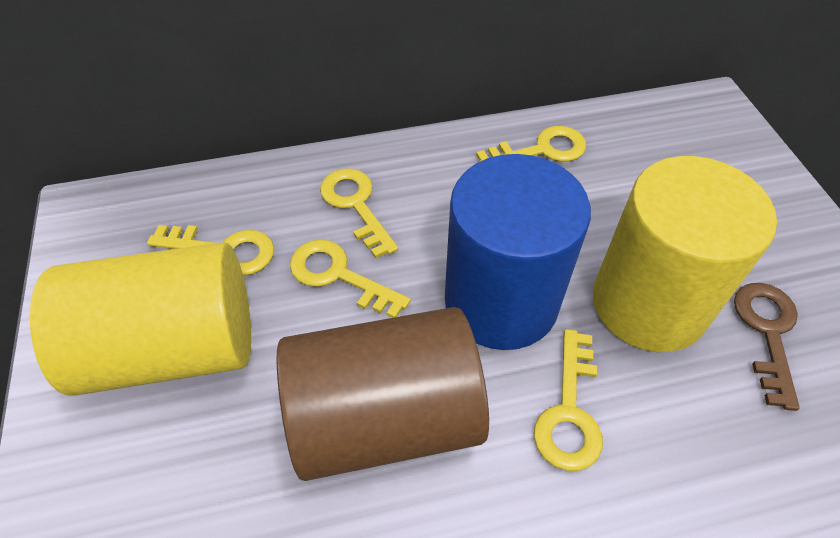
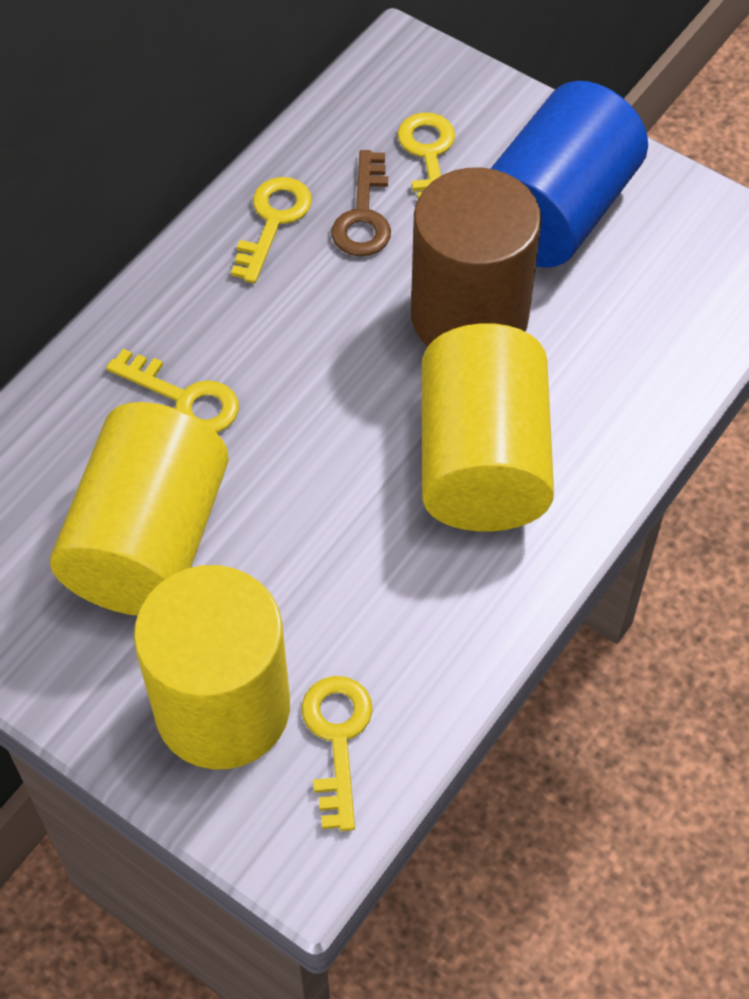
yellow cylinder: 2 -> 3
yellow key: 5 -> 4

